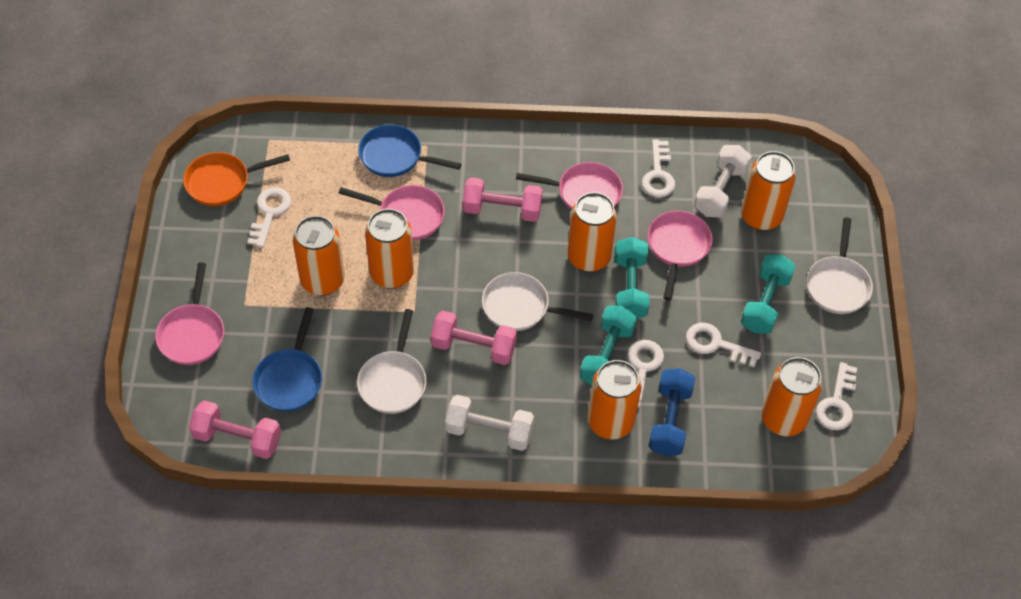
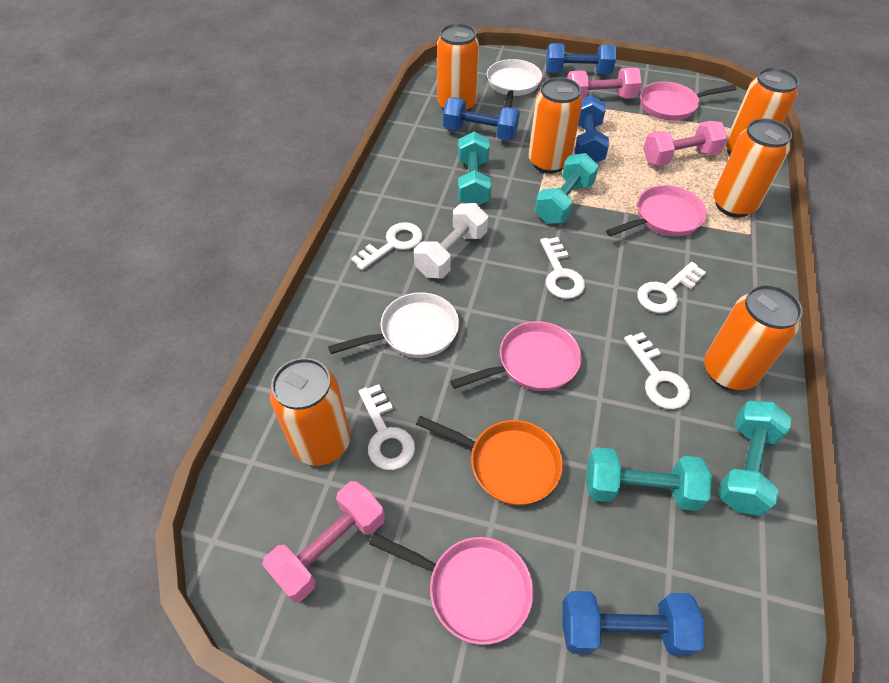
blue dumbbell: 1 -> 4
blue pan: 2 -> 0
turquoise dumbbell: 3 -> 4
white dumbbell: 2 -> 1
white pan: 3 -> 2

